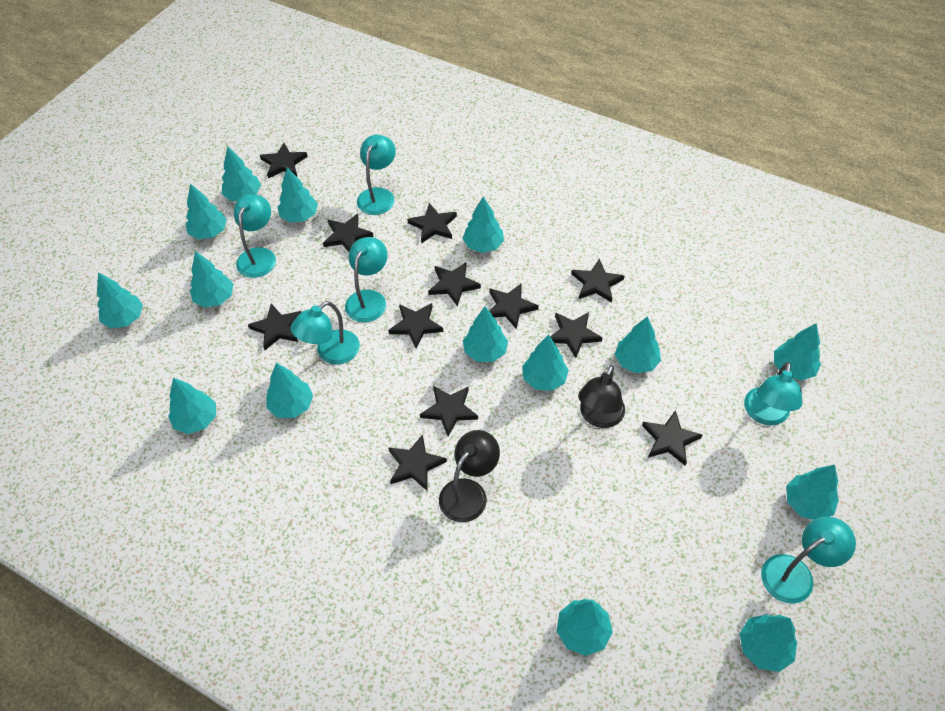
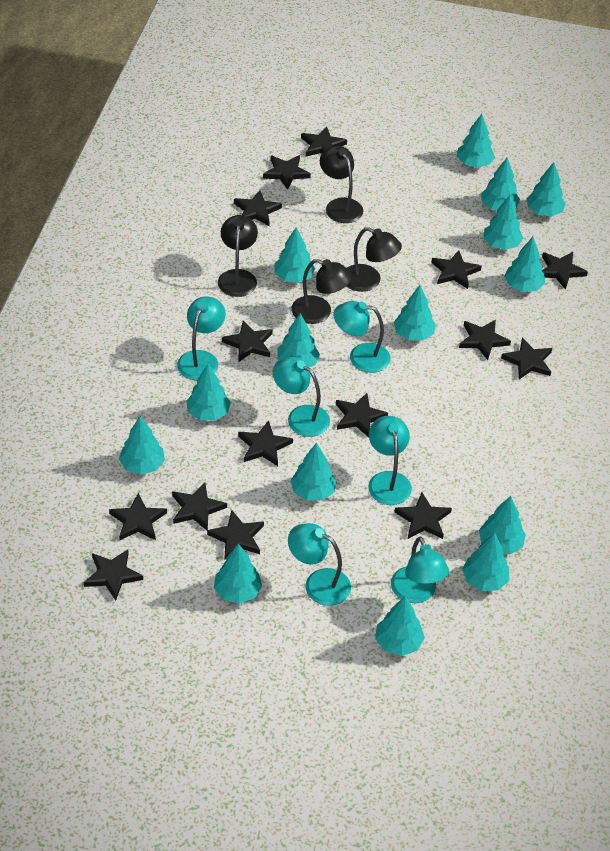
black lamp: 2 -> 4
black star: 12 -> 15

